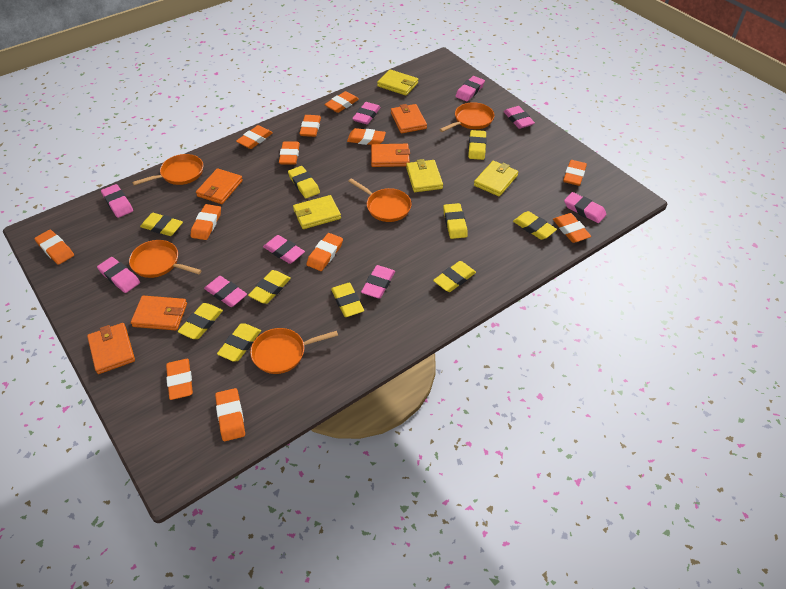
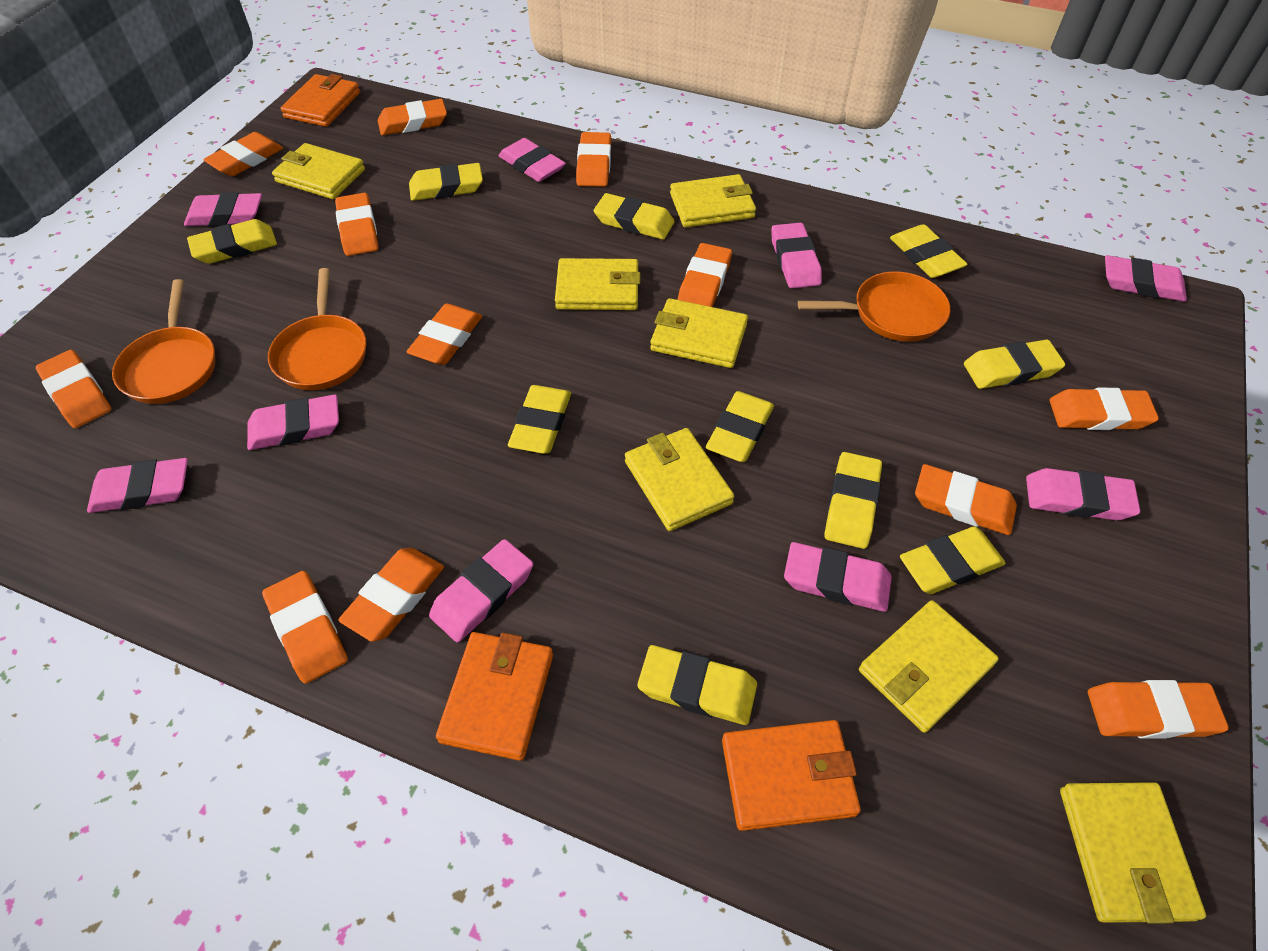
orange pan: 5 -> 3
orange wallet: 5 -> 3
yellow wallet: 4 -> 7

